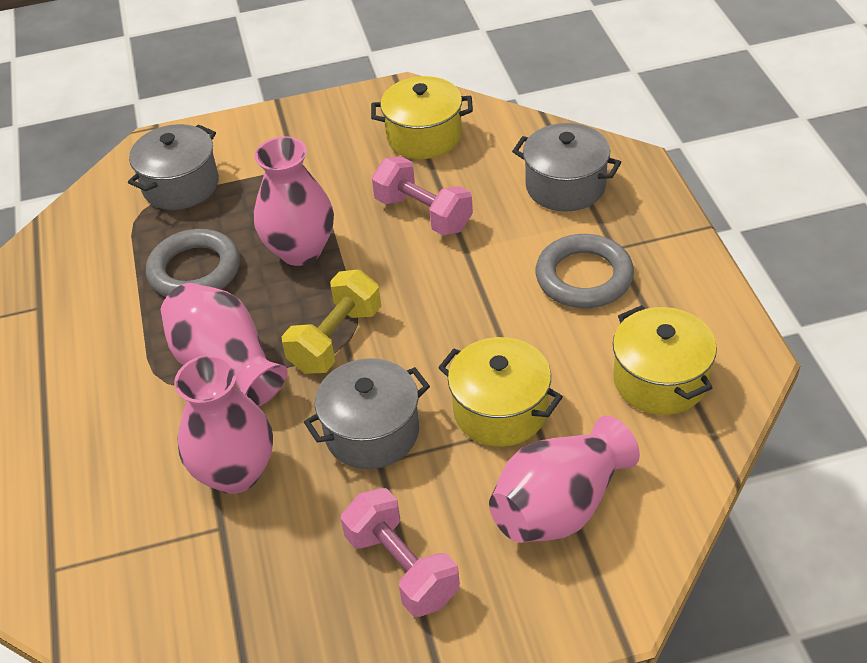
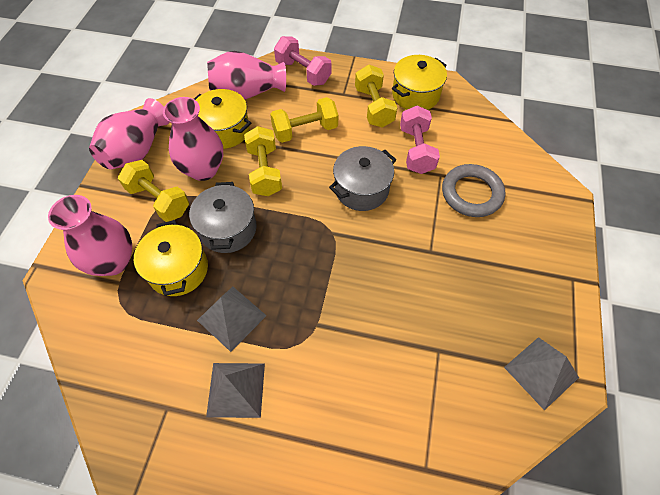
grey pot: 3 -> 2
grey pyramid: 0 -> 3
grey ring: 2 -> 1
yellow dumbbell: 1 -> 4

